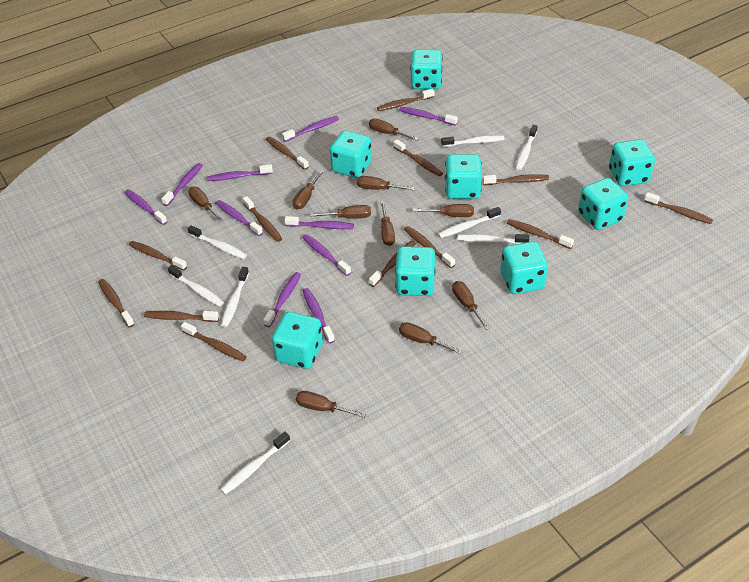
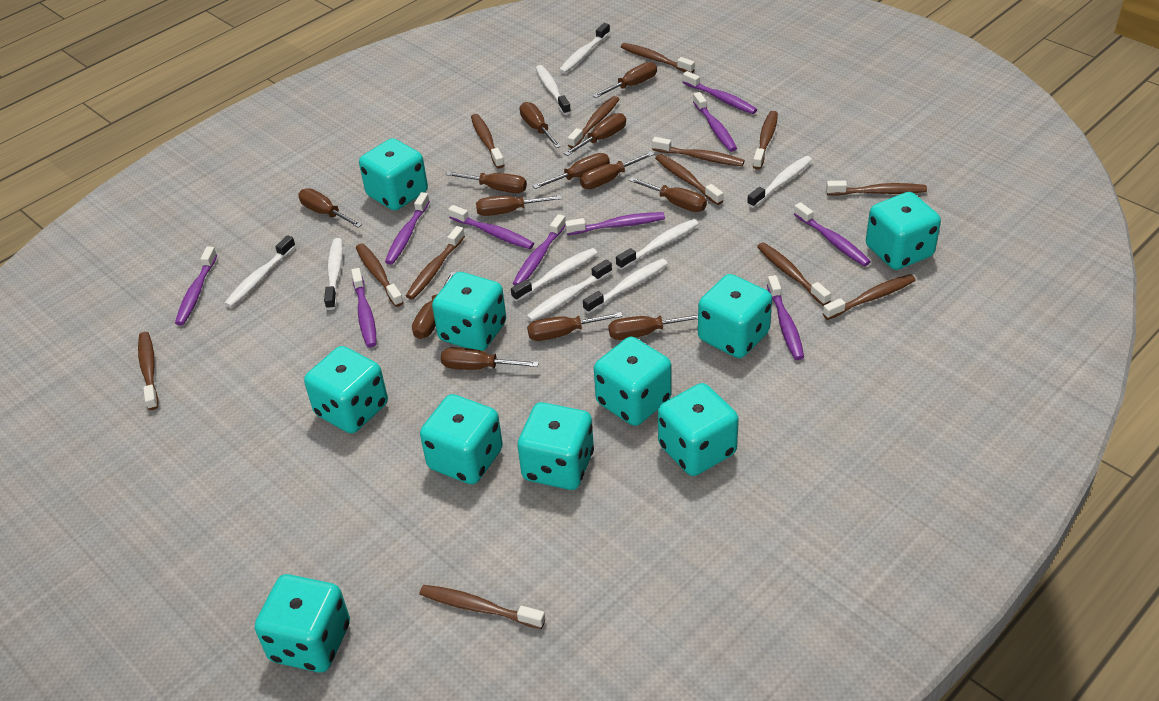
brown screwdriver: 10 -> 13
turquoise dice: 8 -> 10
white toothbrush: 8 -> 9

